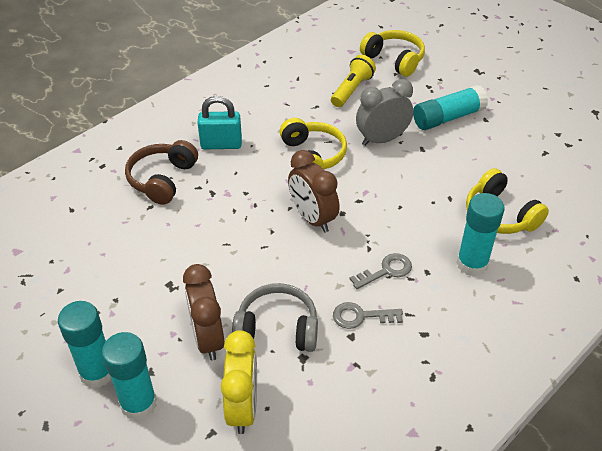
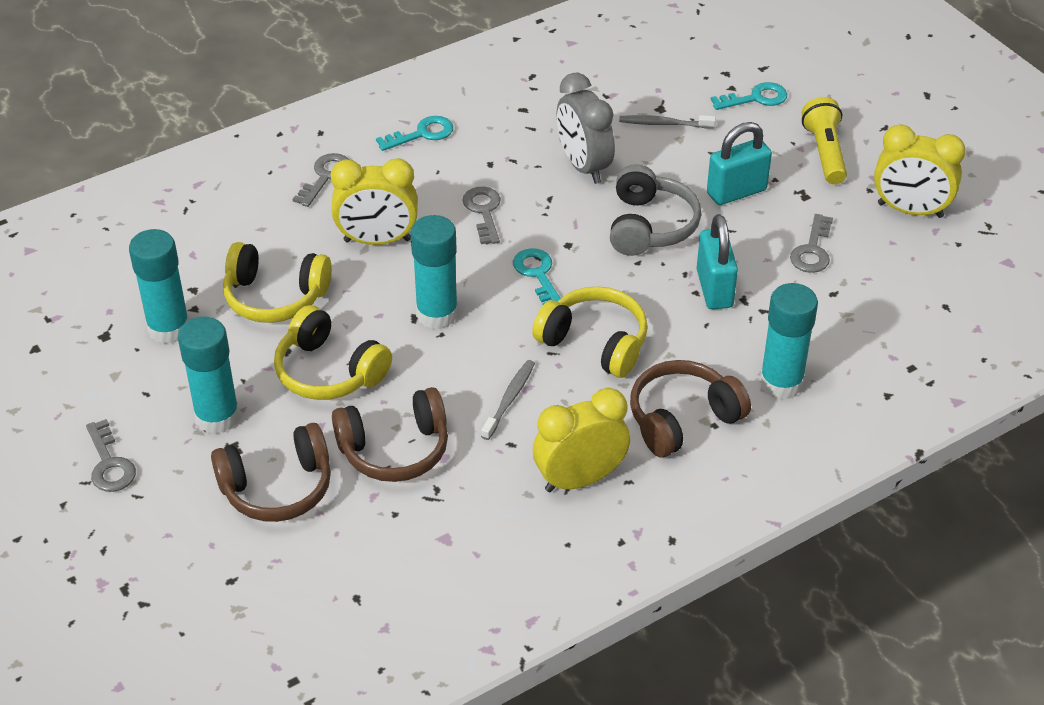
brown clock: 2 -> 0
brown headphones: 1 -> 3
grey key: 2 -> 4
grey toothbrush: 0 -> 2
turquoise key: 0 -> 3
turquoise padlock: 1 -> 2
yellow clock: 1 -> 3

